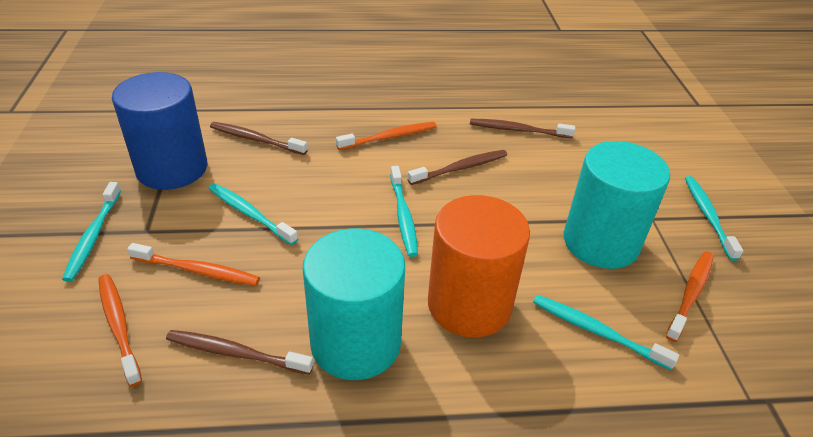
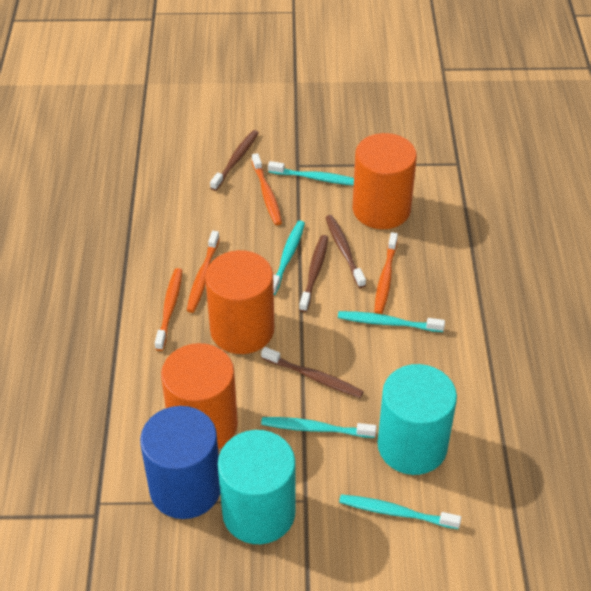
orange cylinder: 1 -> 3

